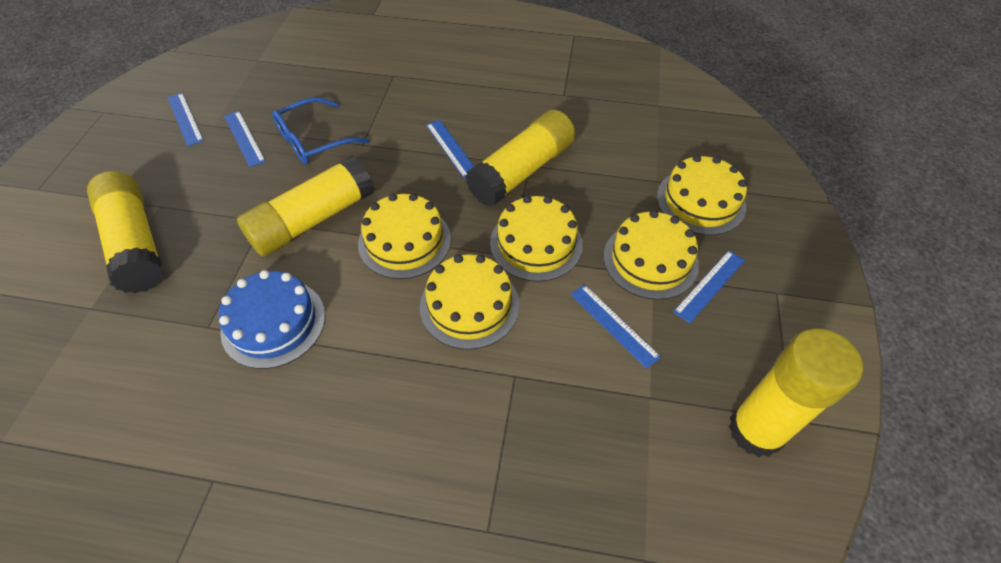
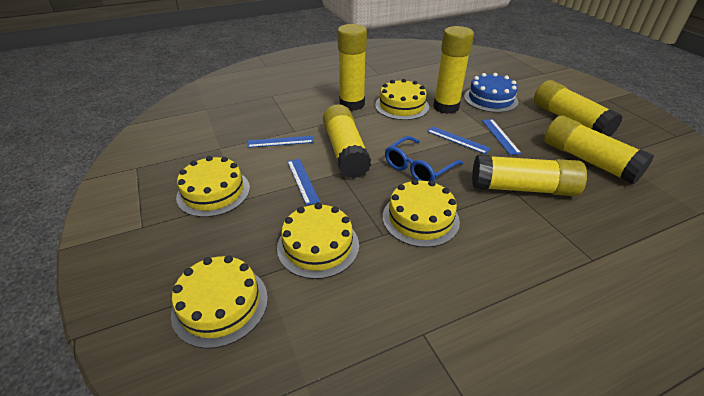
blue ruler: 5 -> 4
yellow glue stick: 4 -> 6

